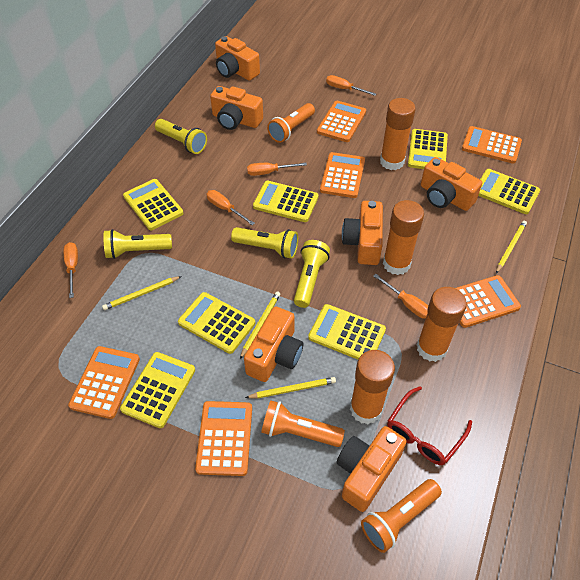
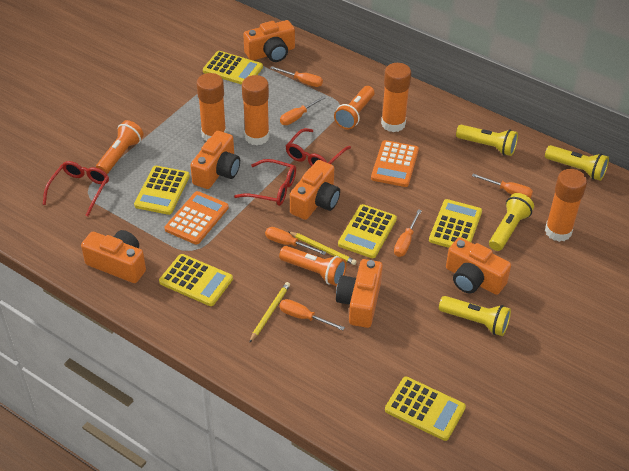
orange calculator: 6 -> 2
orange screwdriver: 5 -> 6
red glasses: 1 -> 3
yellow calculator: 7 -> 6
yellow pencil: 4 -> 2

